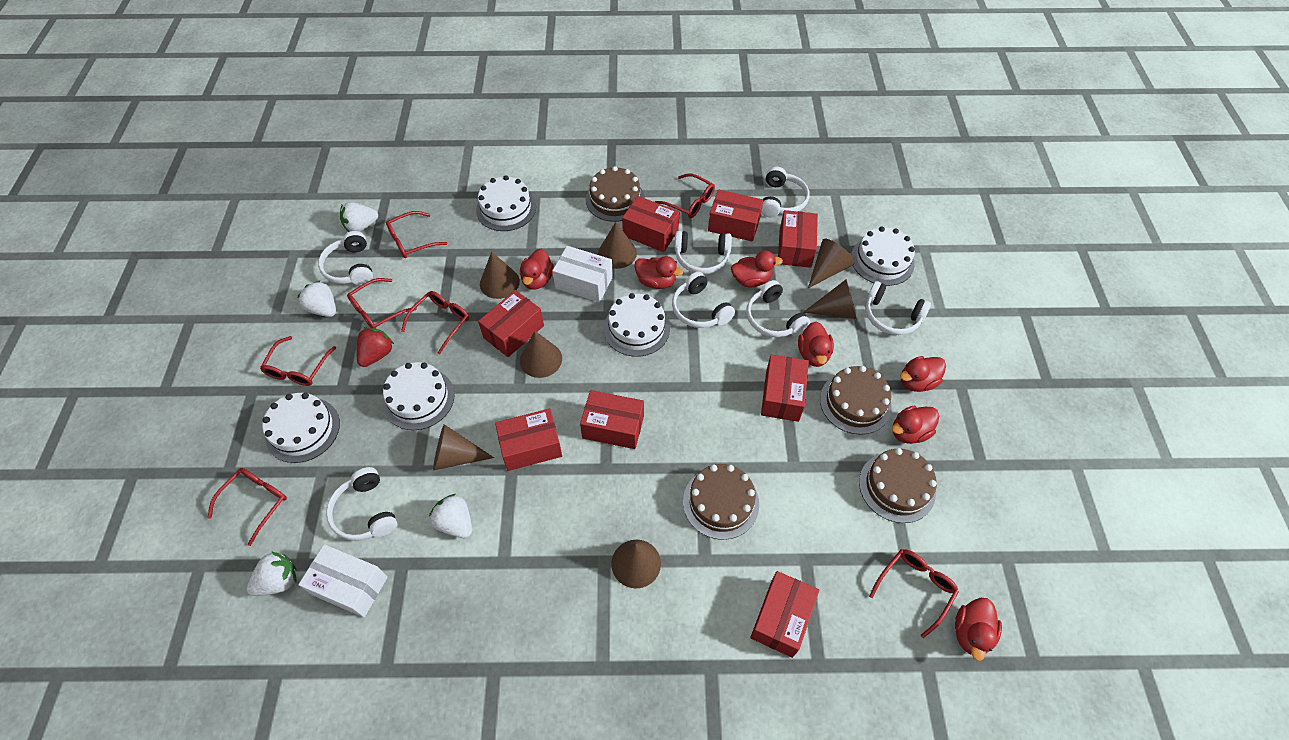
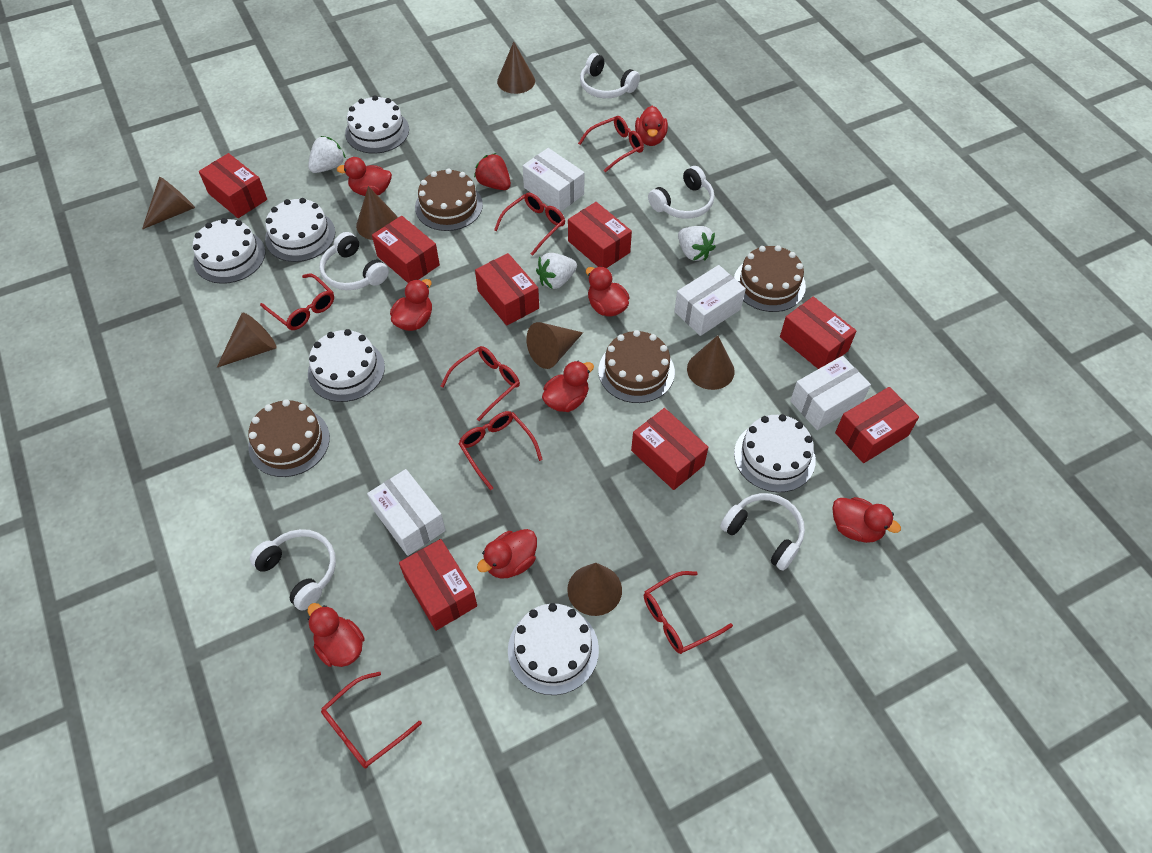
red duck: 7 -> 8
white box: 2 -> 4
white cake: 5 -> 6
white headphones: 7 -> 5
white strawberry: 4 -> 3

